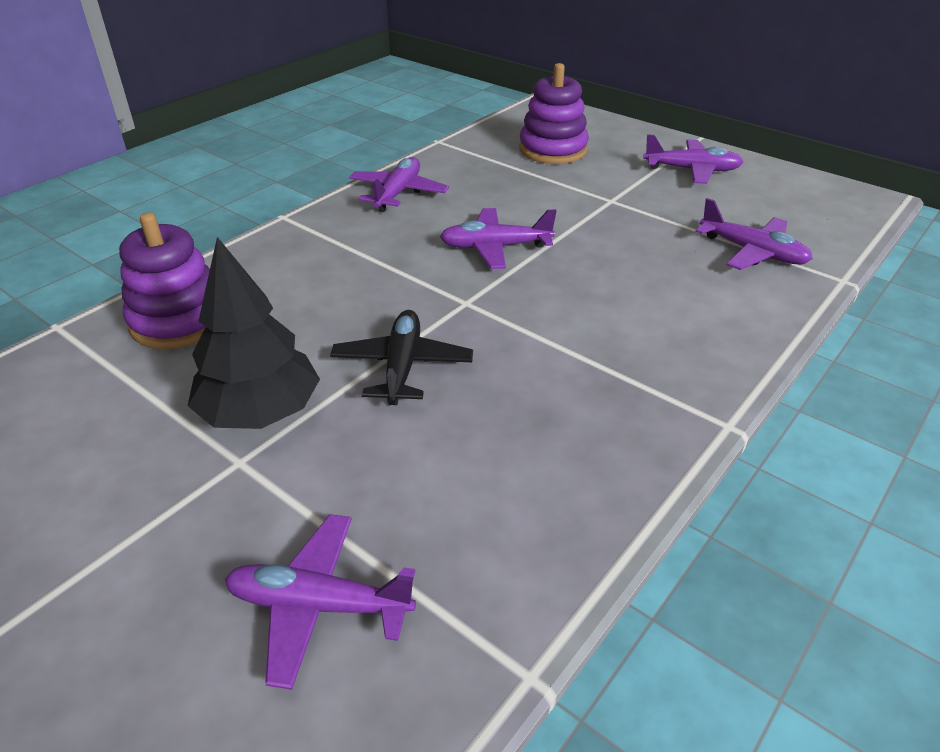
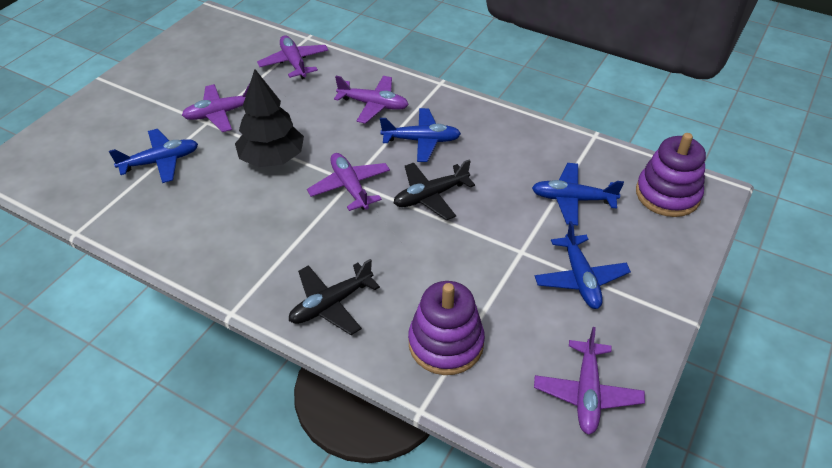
black plane: 1 -> 2
blue plane: 0 -> 4

